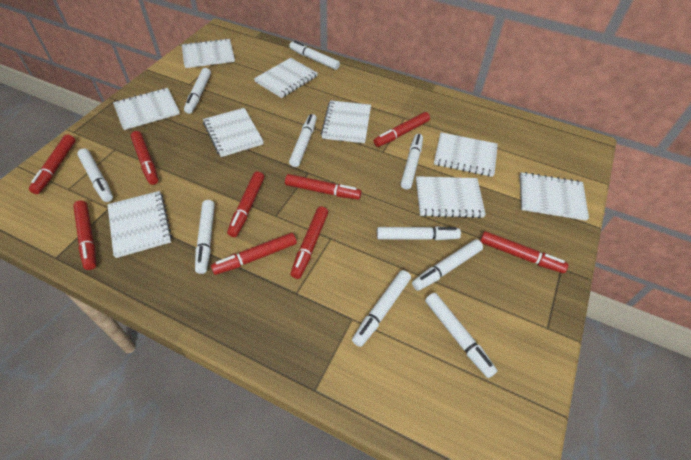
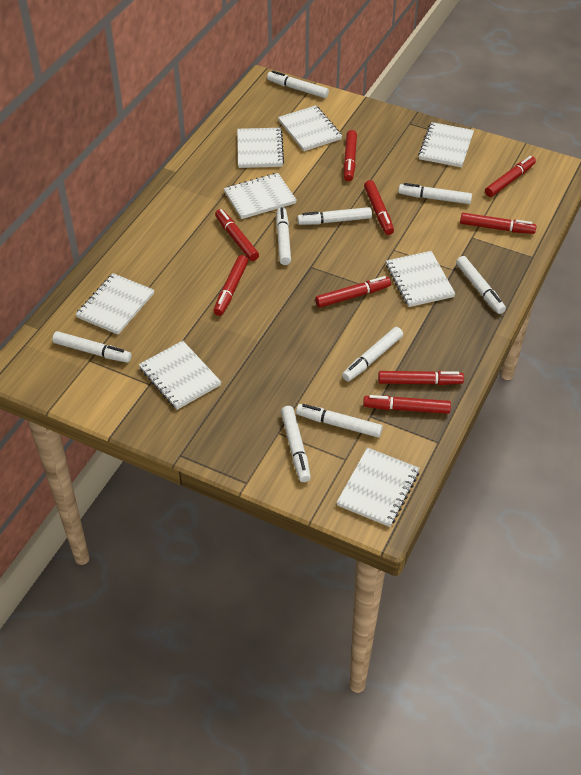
white marker: 10 -> 9
white notebook: 9 -> 8

